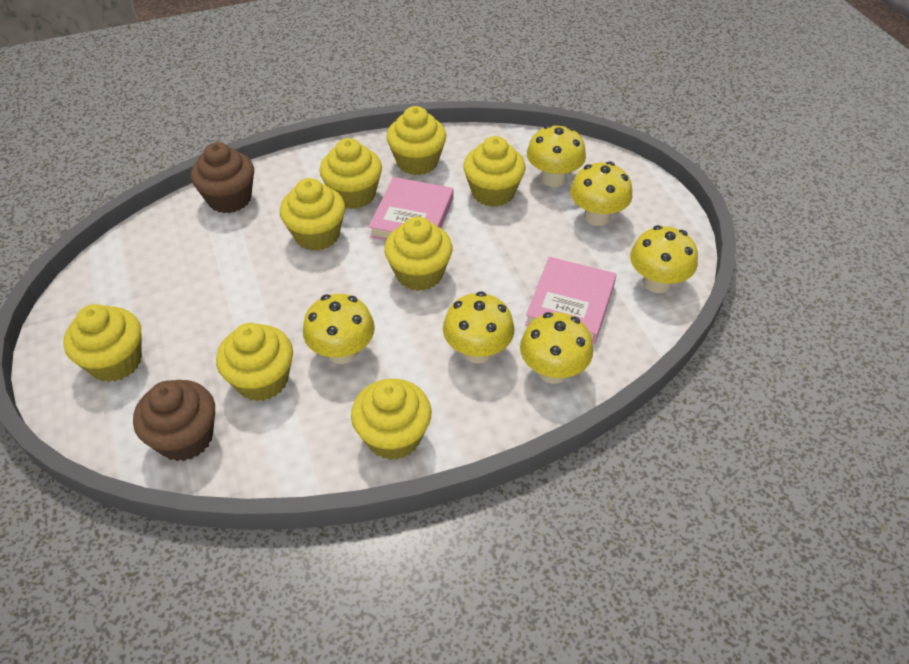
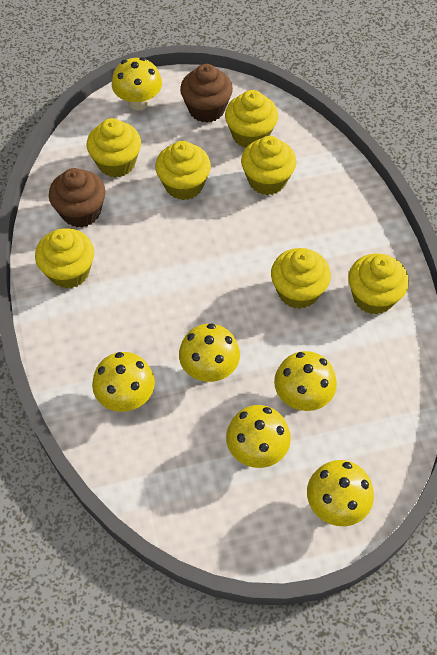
pink book: 2 -> 0
yellow cupcake: 8 -> 7

